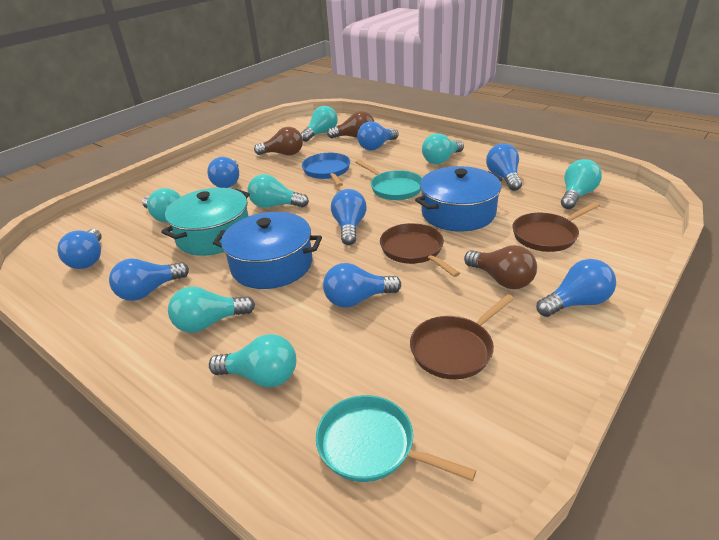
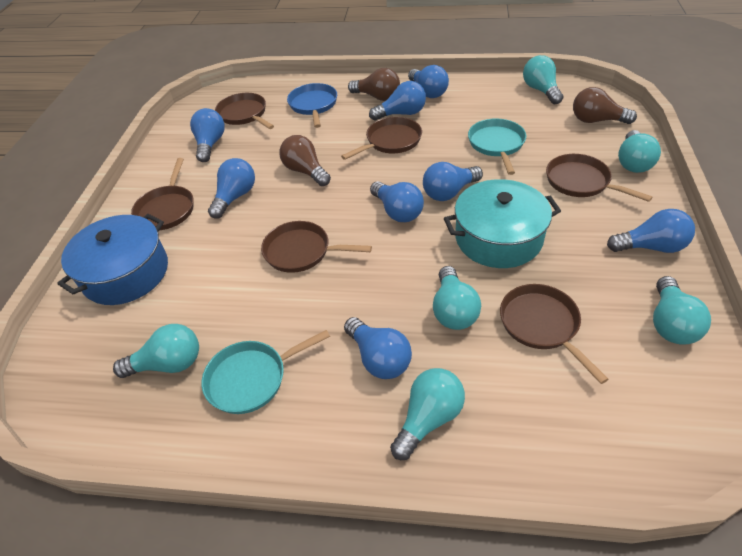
blue pot: 2 -> 1
brown pan: 3 -> 6
turquoise light bulb: 7 -> 6

